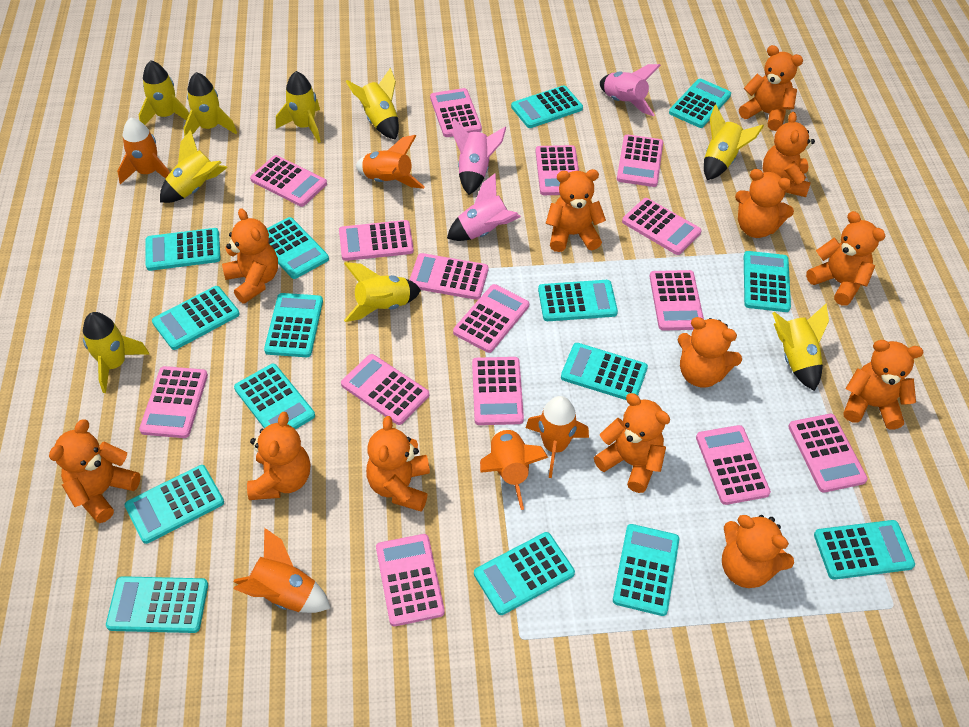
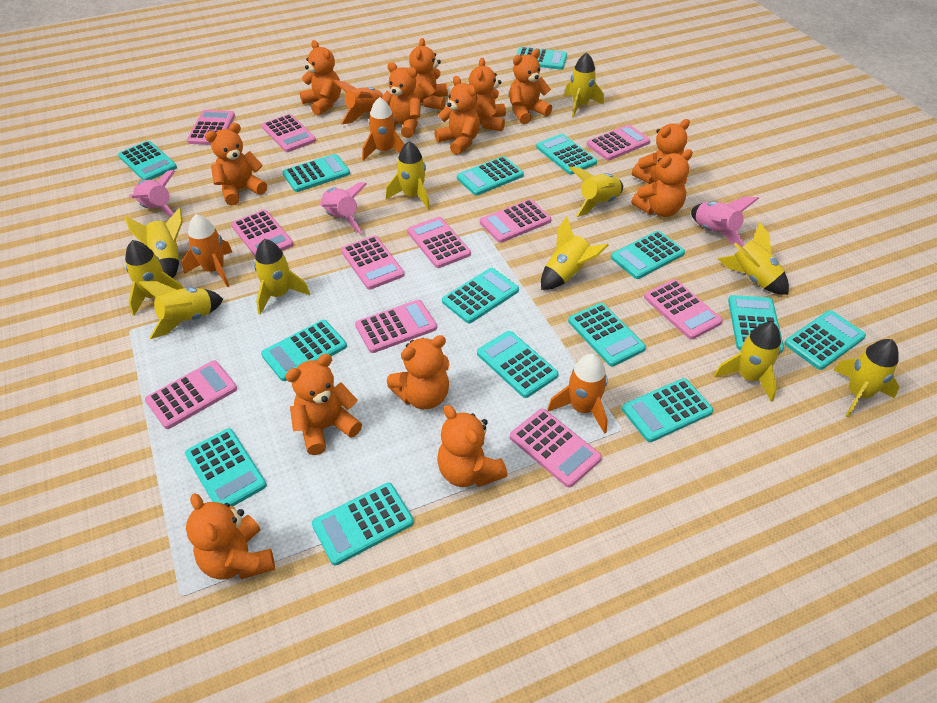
orange rocket: 5 -> 4
pink calculator: 15 -> 11
yellow rocket: 9 -> 11

